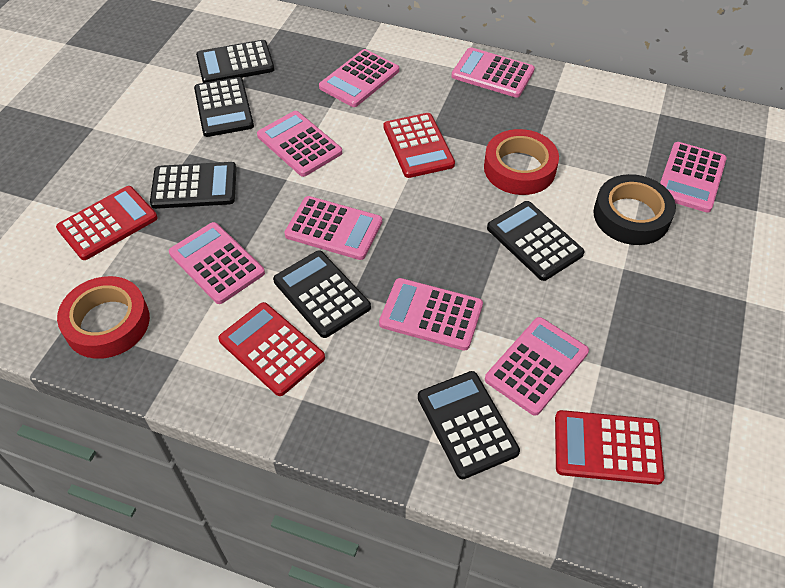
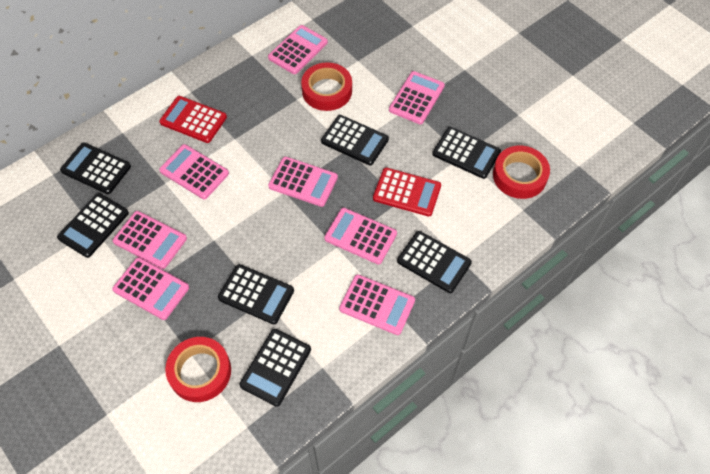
black calculator: 6 -> 7
black tape: 1 -> 0
red calculator: 4 -> 2
red tape: 2 -> 3

